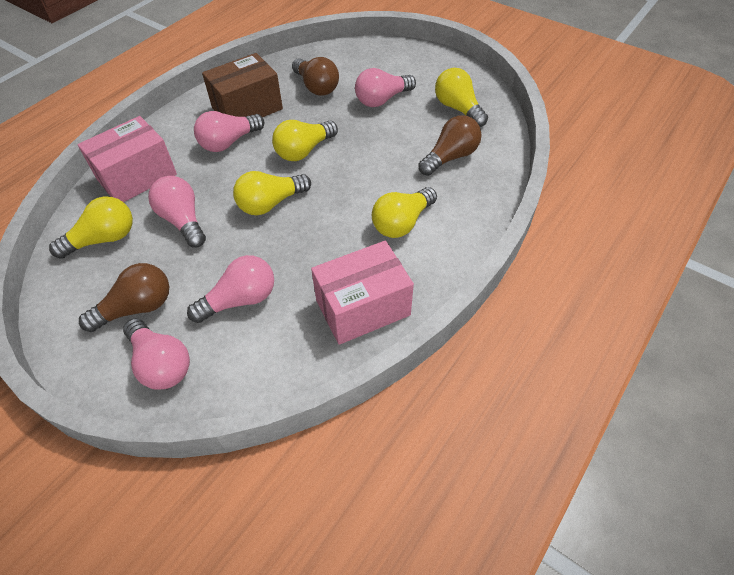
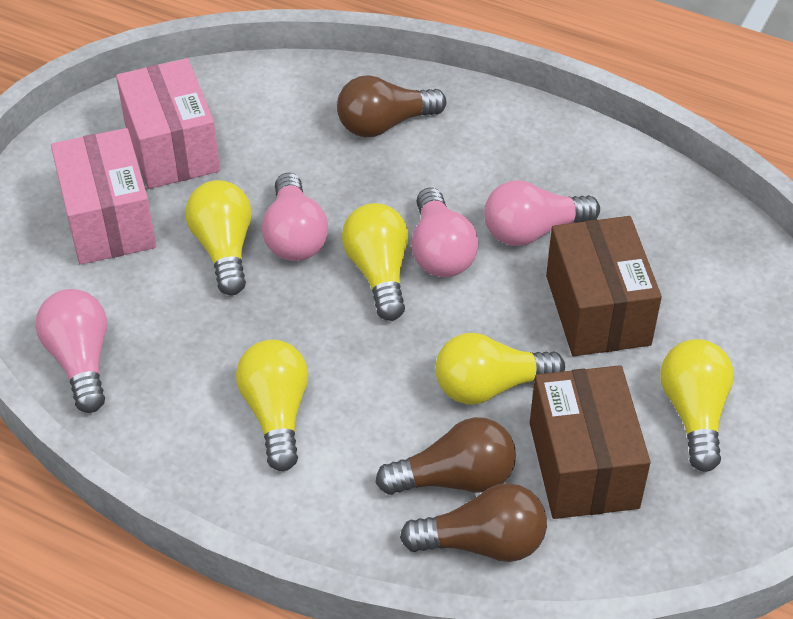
brown box: 1 -> 2
pink light bulb: 5 -> 4

